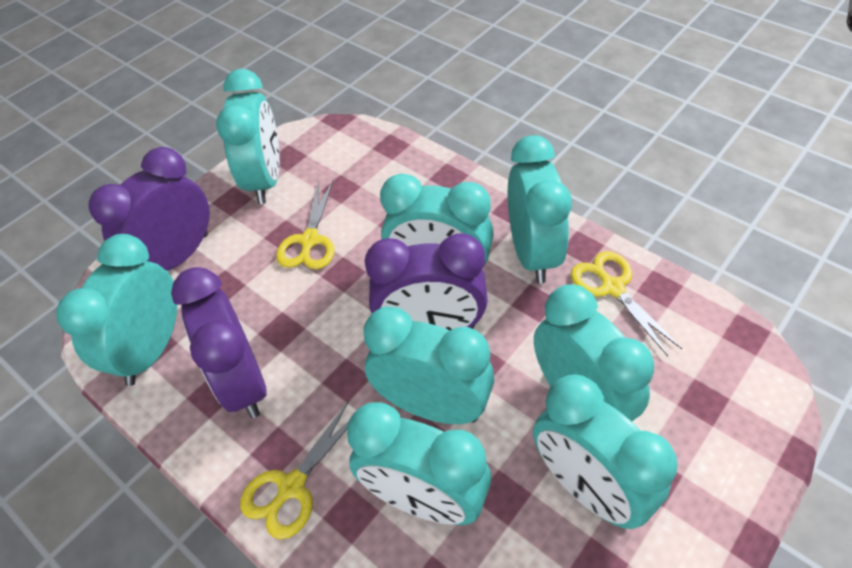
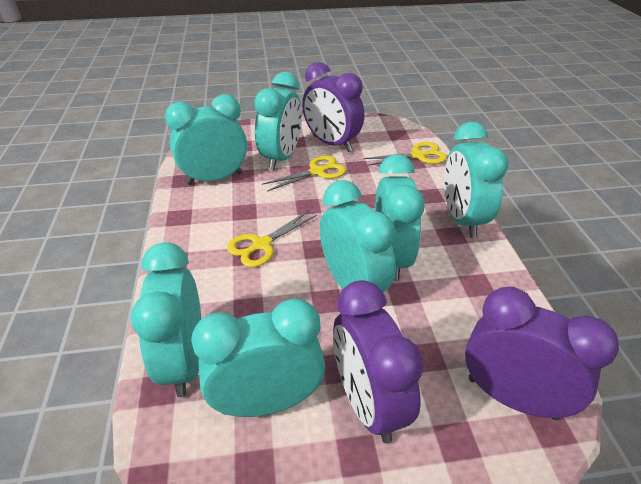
turquoise clock: 8 -> 7

